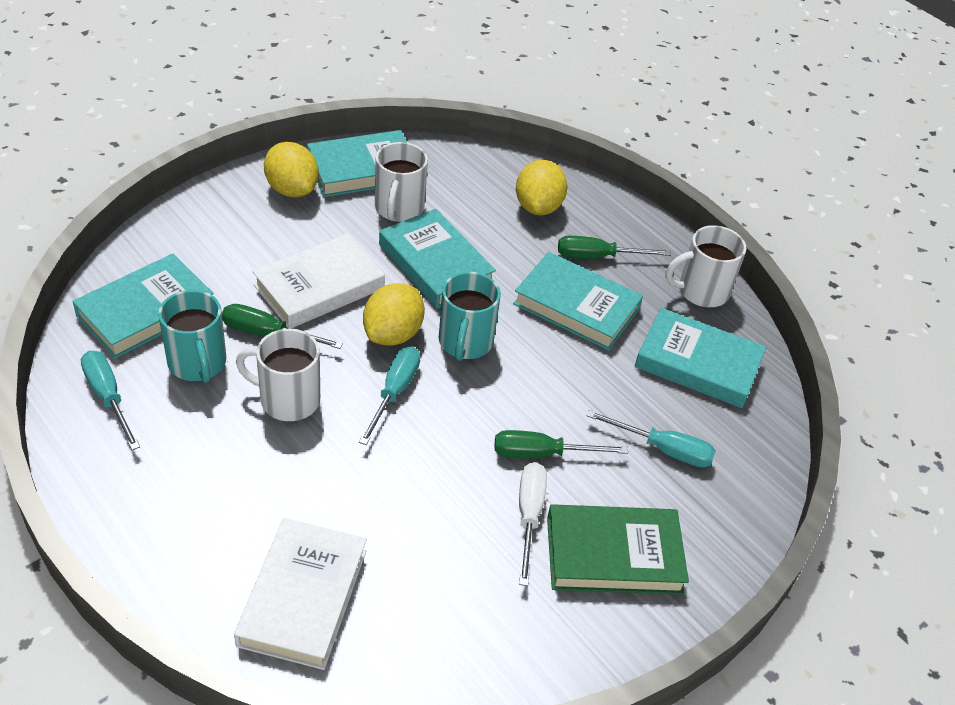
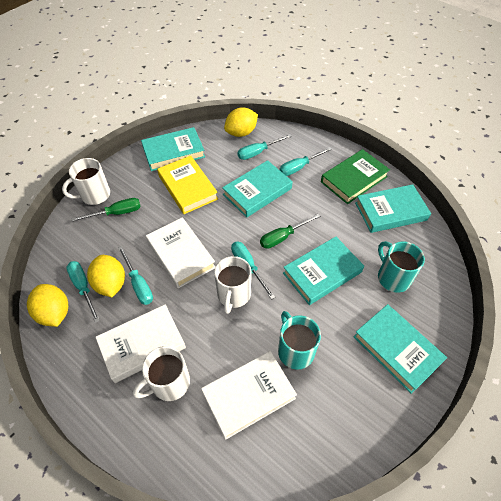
green screwdriver: 3 -> 2
turquoise screwdriver: 3 -> 5
white book: 2 -> 3
white screwdriver: 1 -> 0
yellow book: 0 -> 1

